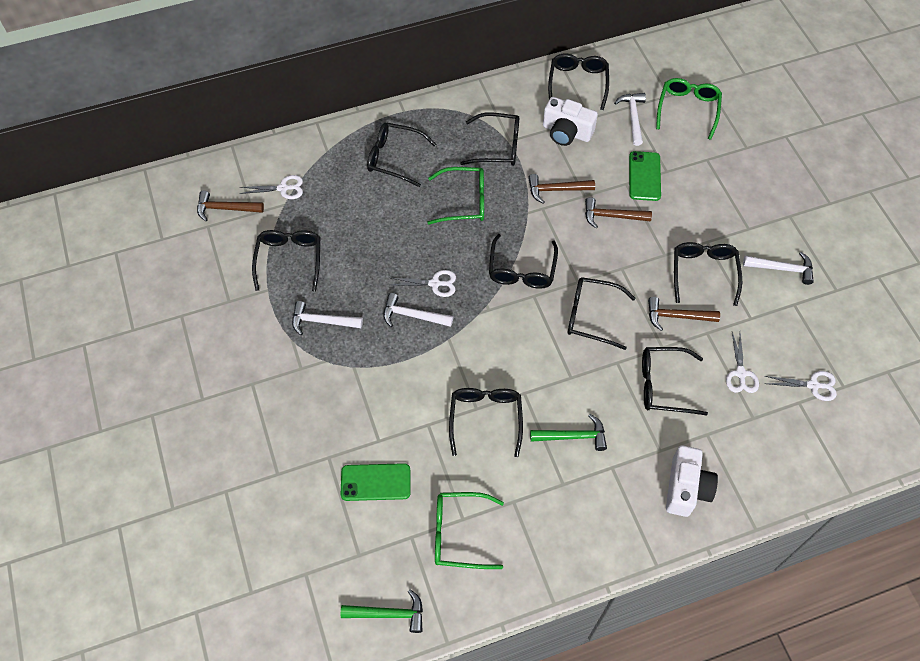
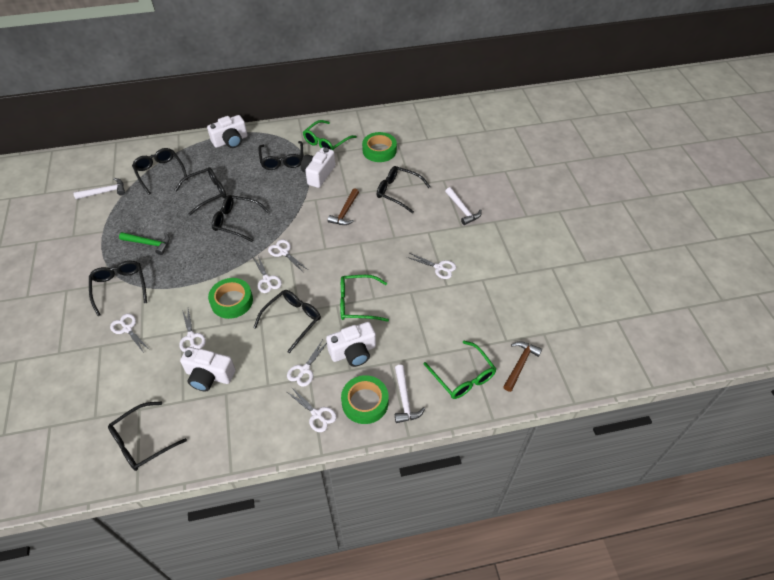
black glasses: 9 -> 8
brown hammer: 4 -> 2
green hammer: 2 -> 1
green phone: 2 -> 0
green tape: 0 -> 3
white camera: 2 -> 4
white hammer: 4 -> 3
white scissors: 4 -> 7

